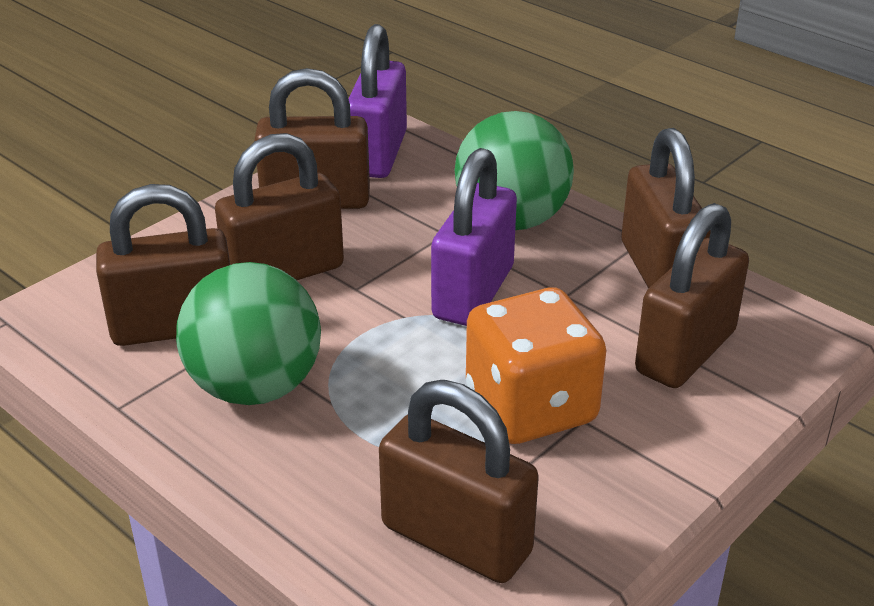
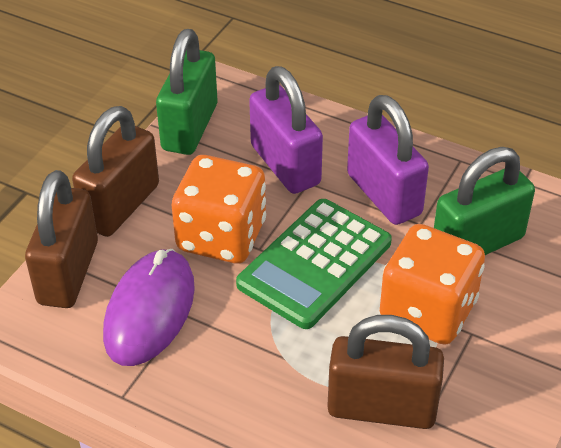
brown padlock: 6 -> 3
green ball: 2 -> 0
green calculator: 0 -> 1
green padlock: 0 -> 2
orange dice: 1 -> 2
purple mouse: 0 -> 1

